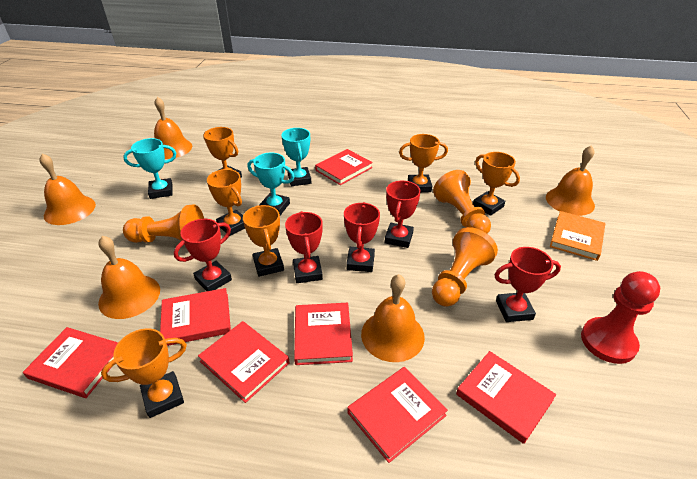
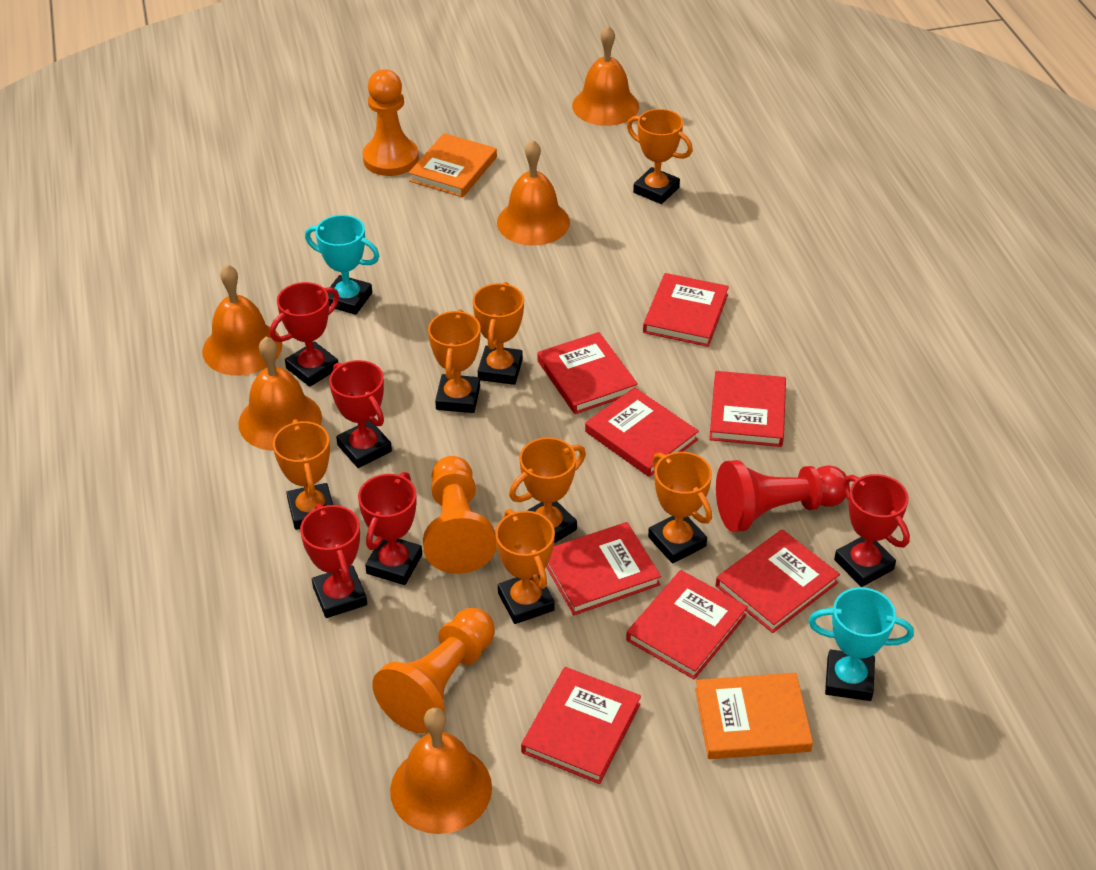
orange book: 1 -> 2
orange trophy: 6 -> 7
red book: 7 -> 8
turquoise trophy: 3 -> 2

